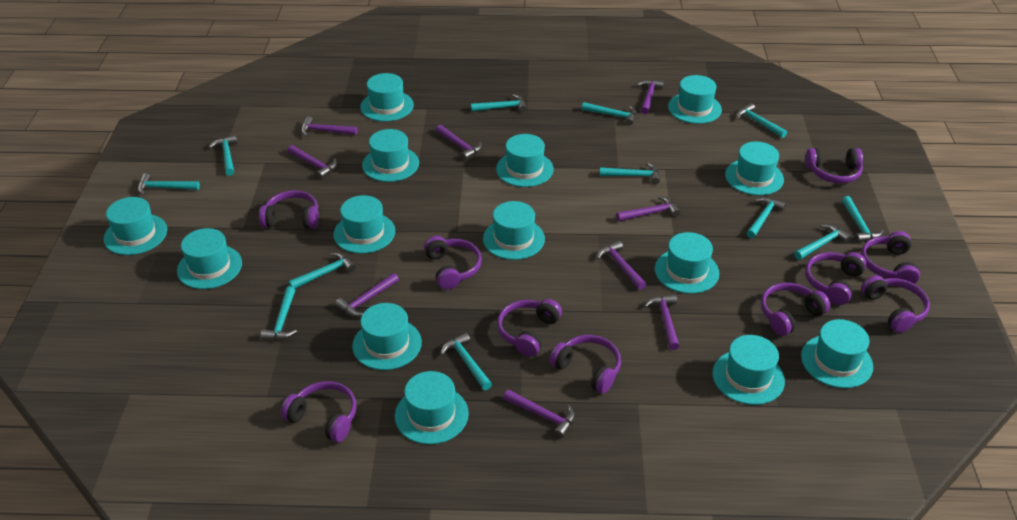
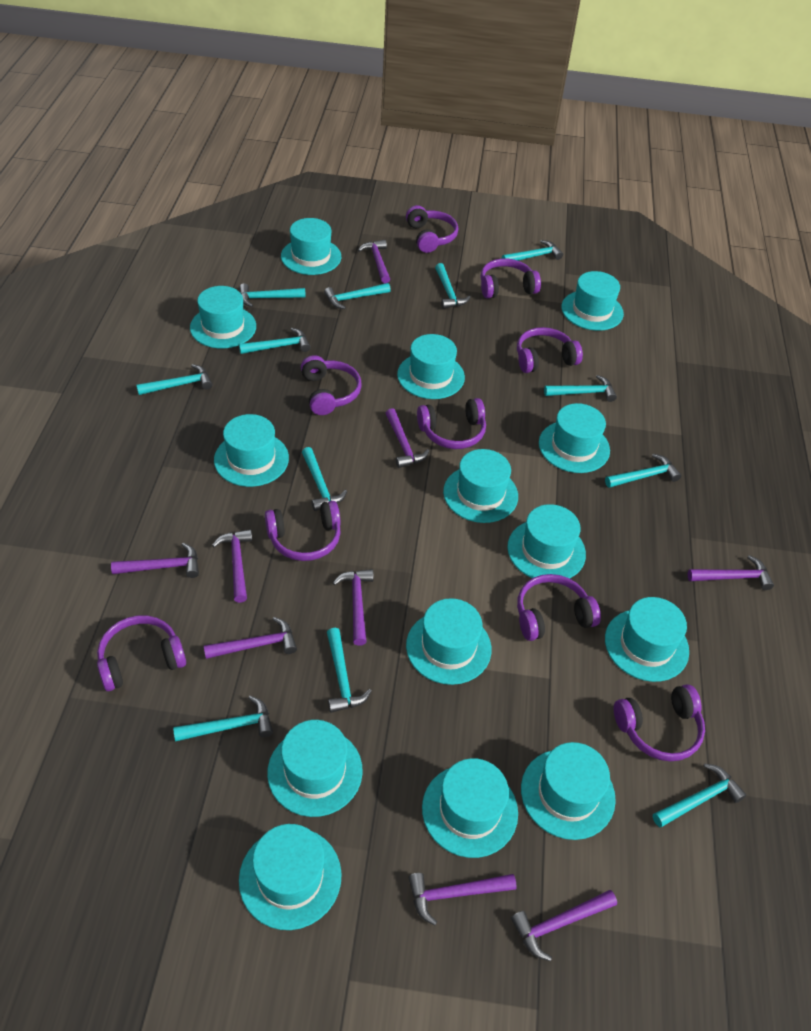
purple headphones: 10 -> 9

